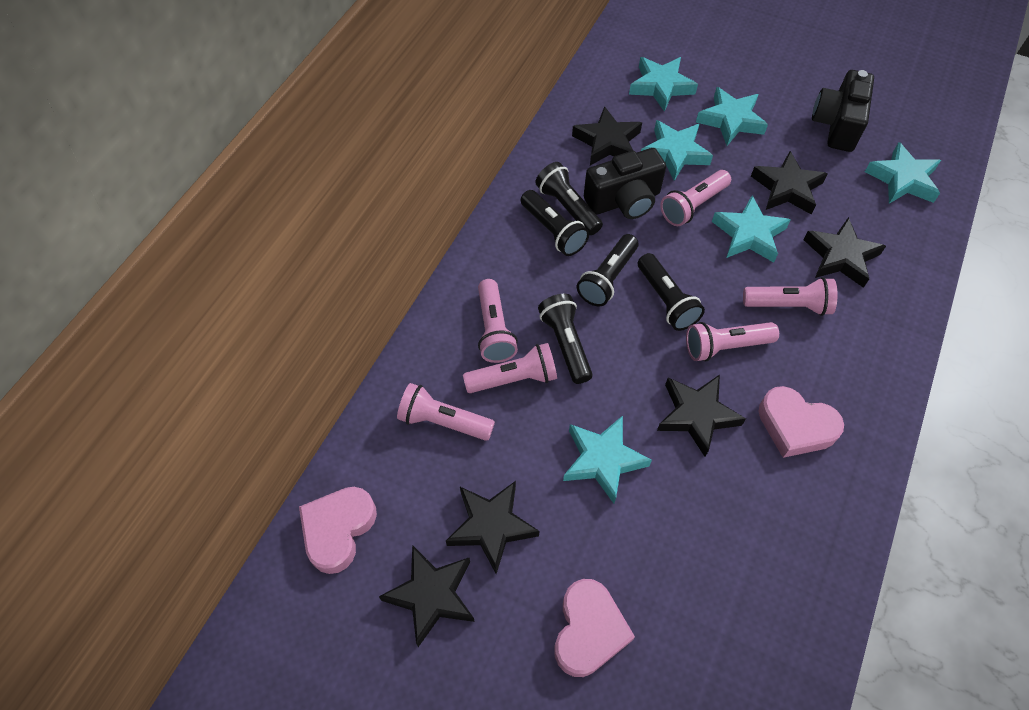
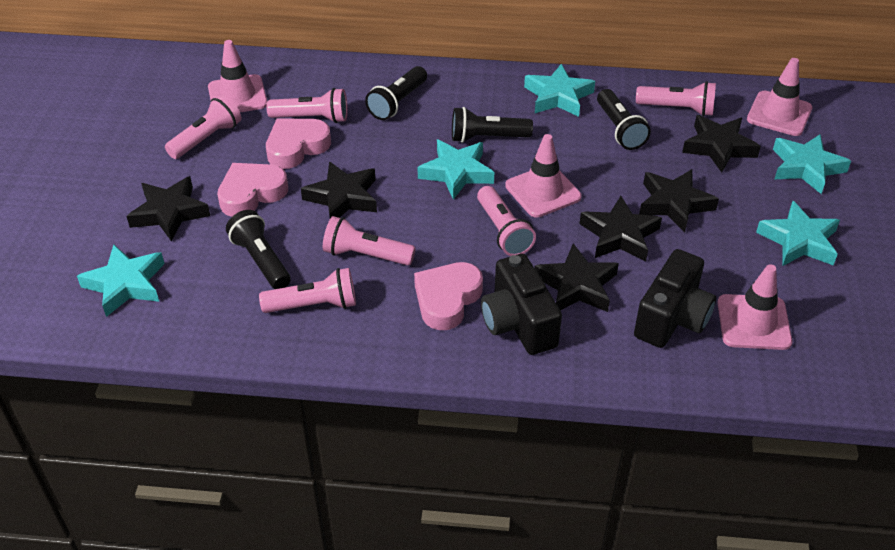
black flashlight: 5 -> 4
pink traffic cone: 0 -> 4
turquoise star: 6 -> 5

